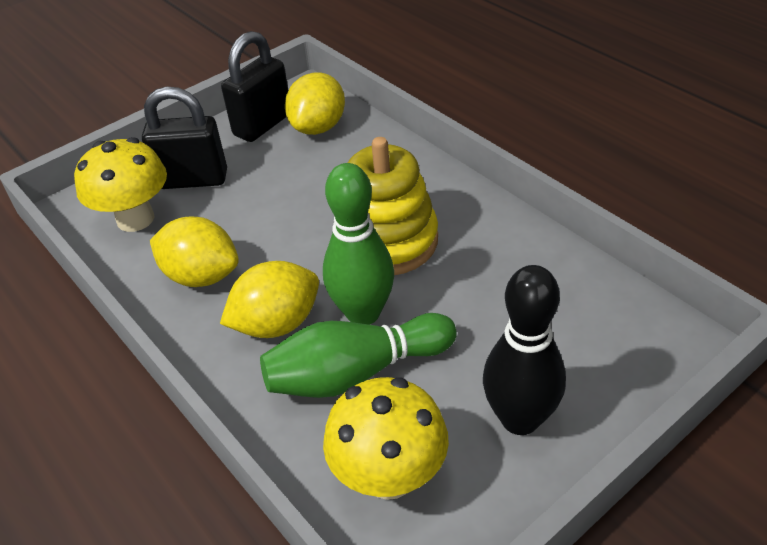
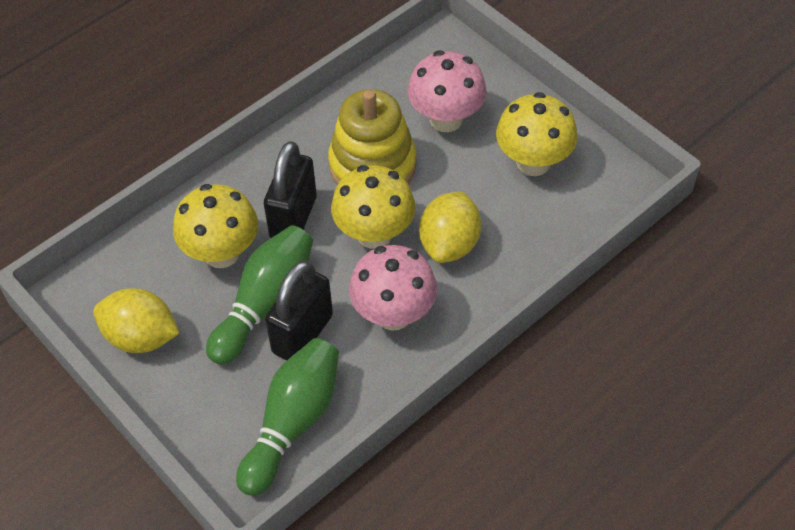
black bowling pin: 1 -> 0
pink mushroom: 0 -> 2
yellow lemon: 3 -> 2
yellow mushroom: 2 -> 3

